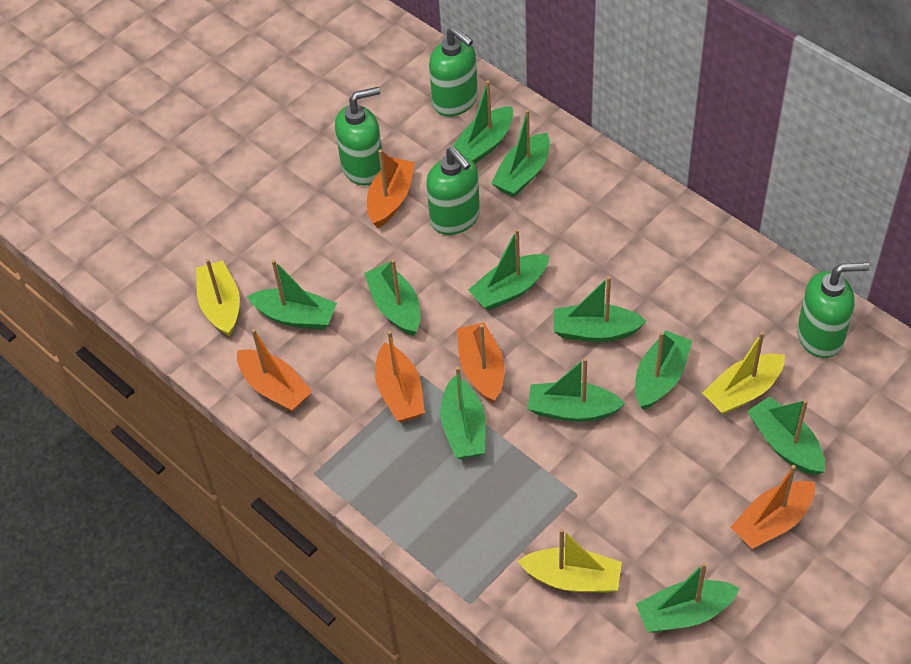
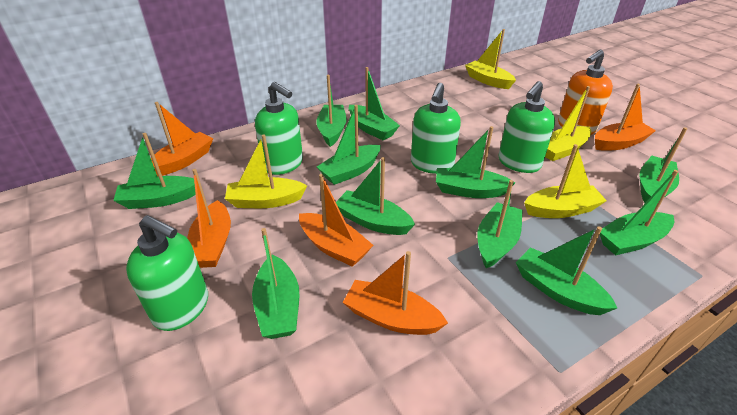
orange soap dispenser: 0 -> 1
yellow boat: 3 -> 4

